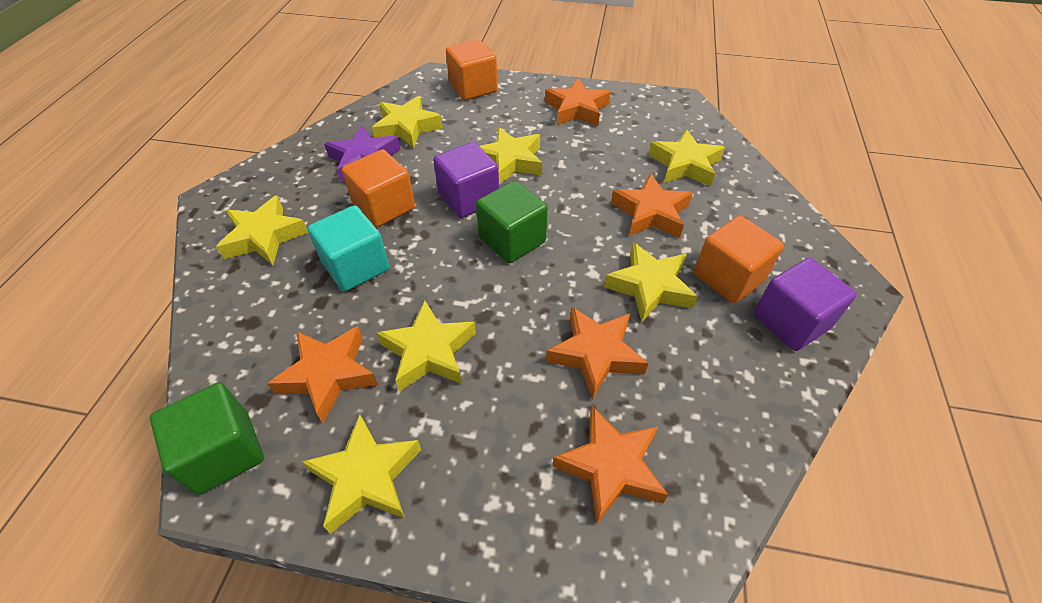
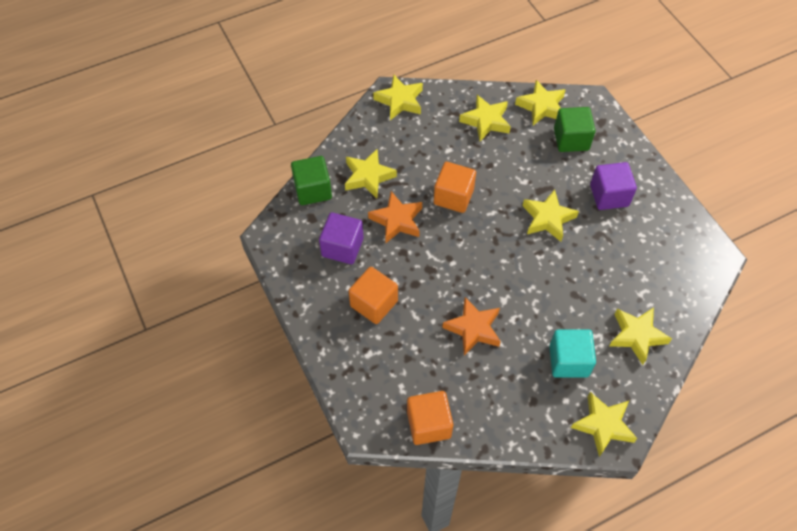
orange star: 5 -> 2
purple star: 1 -> 0

